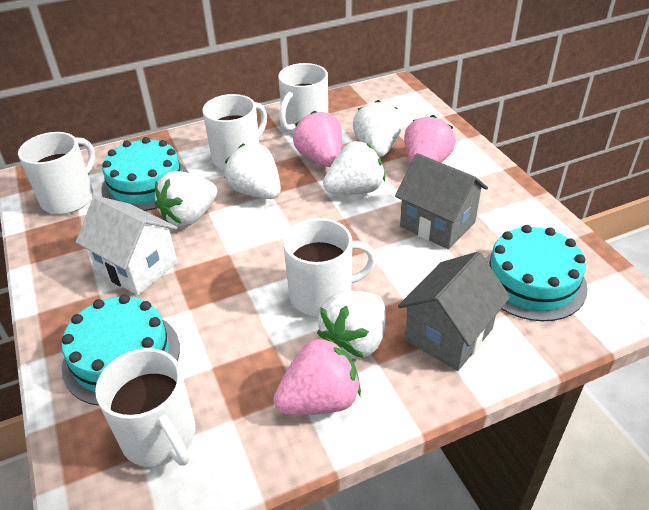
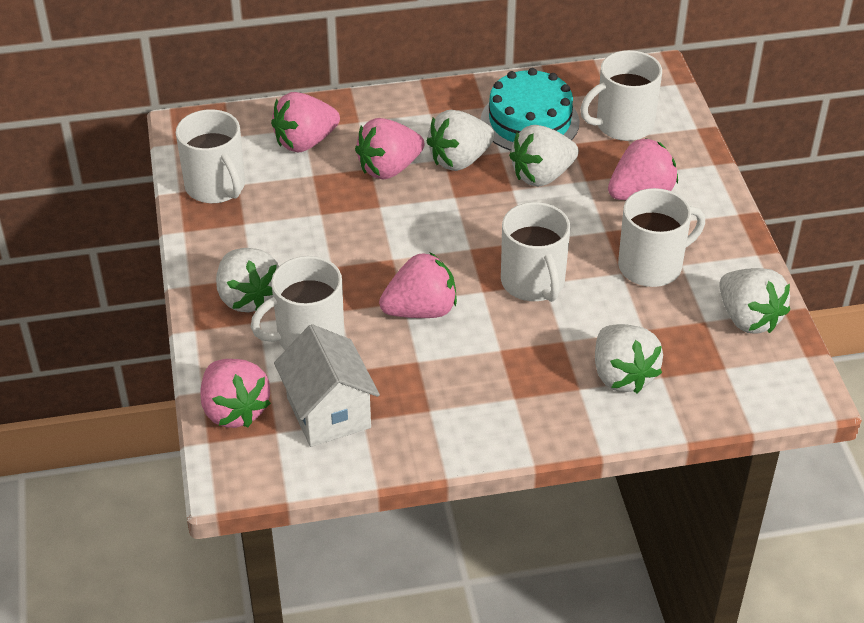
grey house: 2 -> 0
pink strawberry: 3 -> 5
turquoise cake: 3 -> 1

